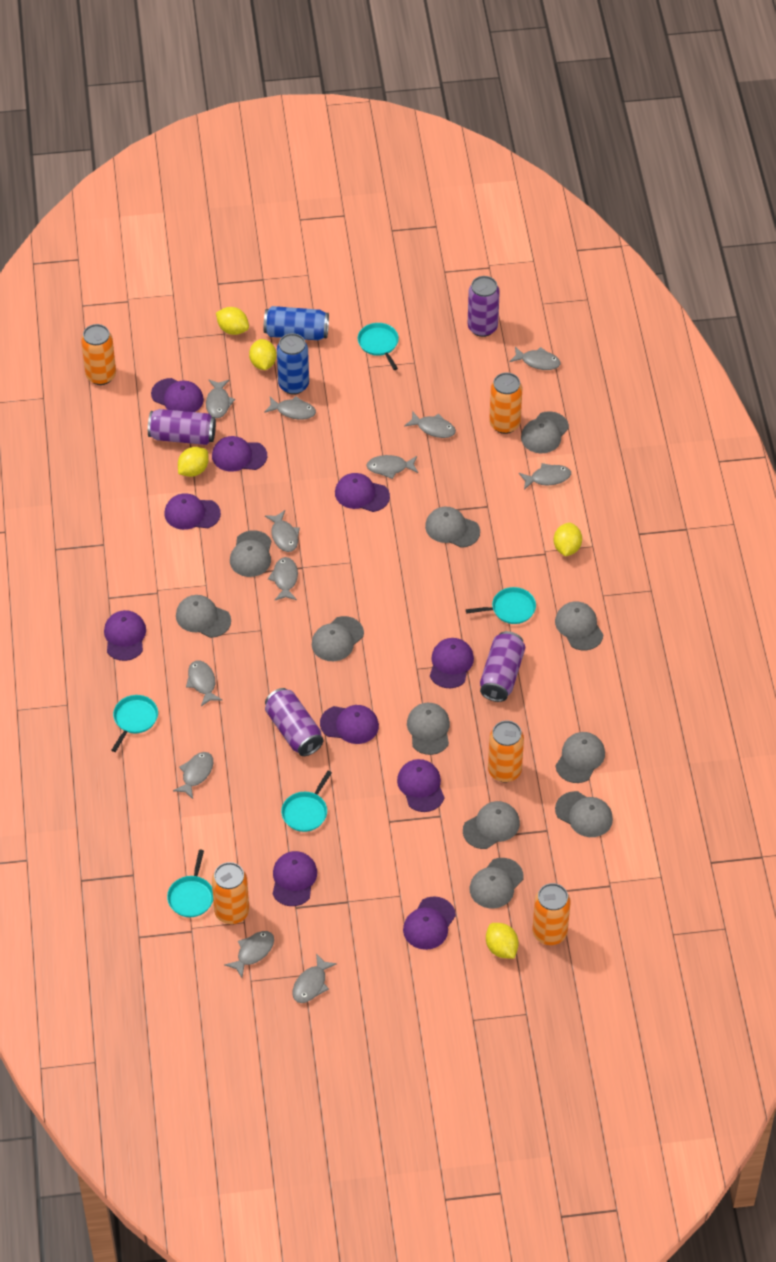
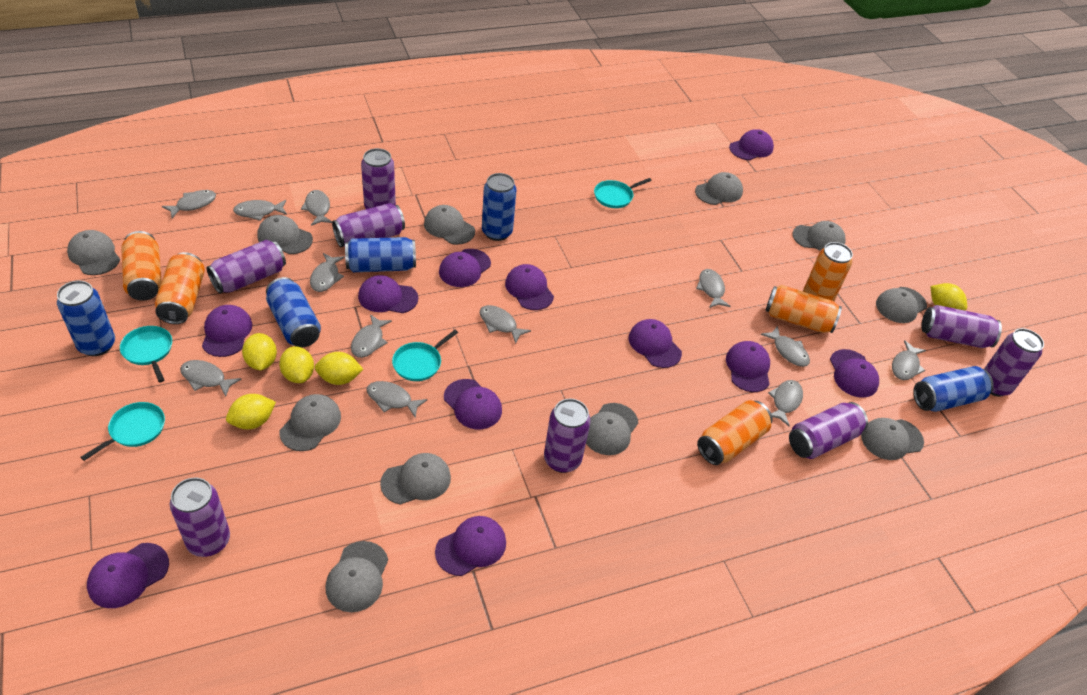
blue can: 2 -> 5
purple can: 4 -> 8
purple cap: 10 -> 11
turquoise pan: 5 -> 4

